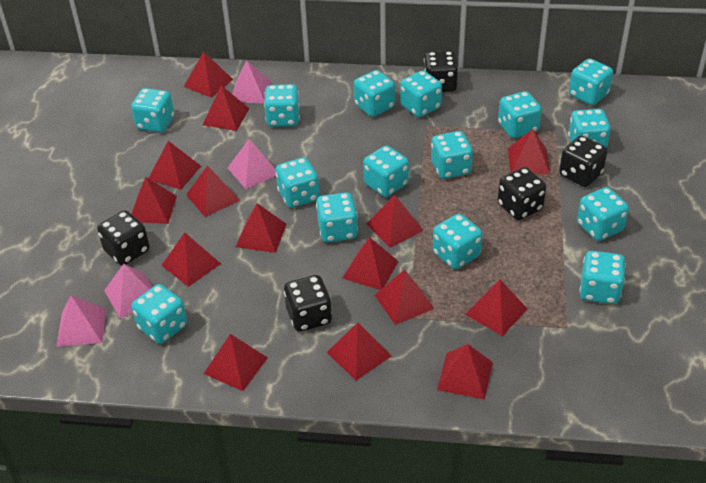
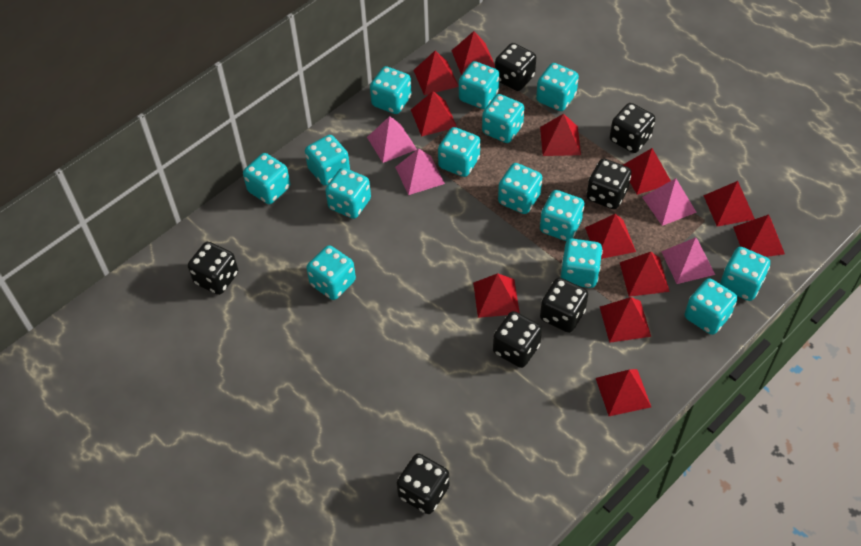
black dice: 5 -> 7
red pyramid: 15 -> 12
turquoise dice: 15 -> 14

